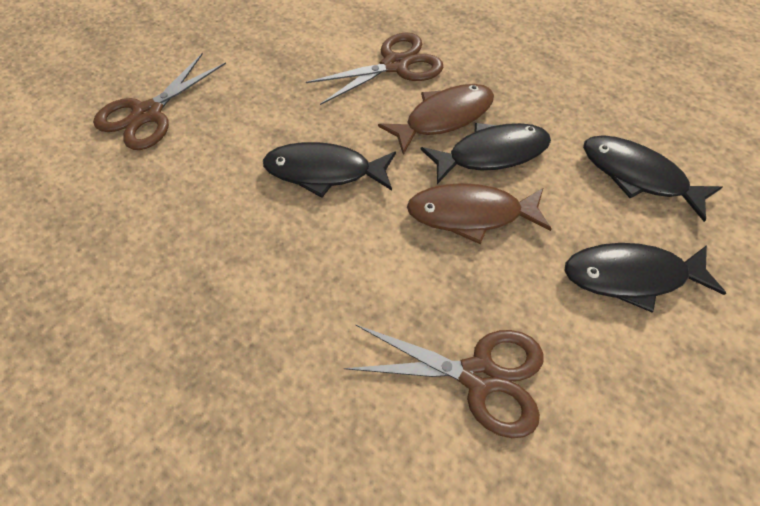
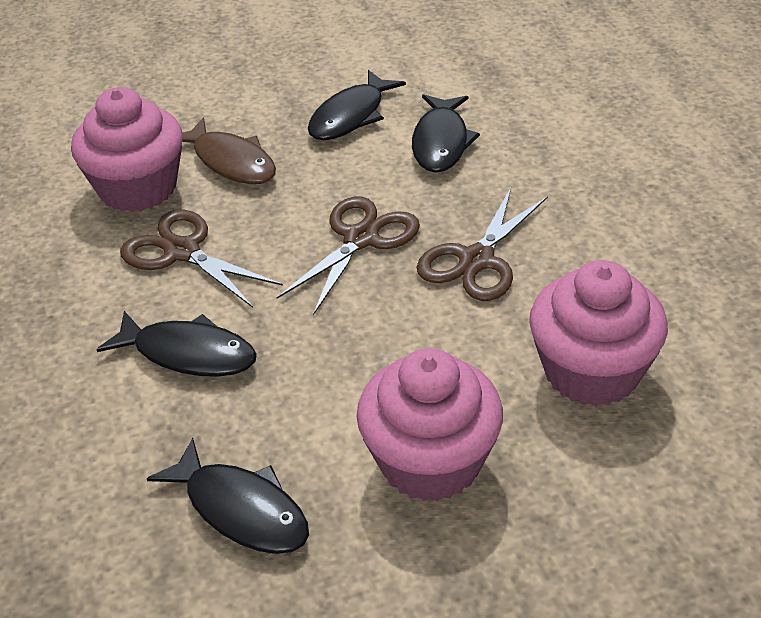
brown fish: 2 -> 1
pink cupcake: 0 -> 3

